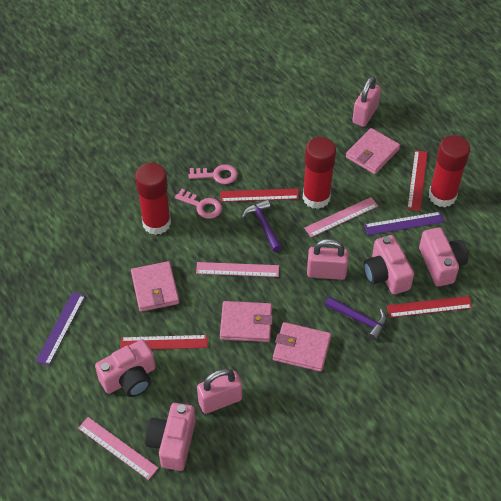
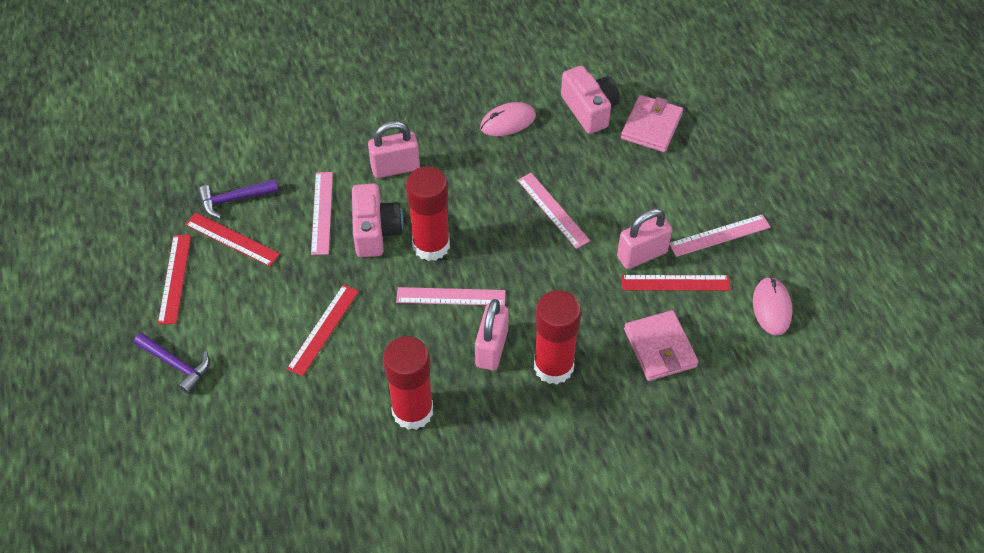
pink camera: 4 -> 2
pink key: 2 -> 0
pink mouse: 0 -> 2
pink ruler: 3 -> 4
pink wallet: 4 -> 2
purple ruler: 2 -> 0

